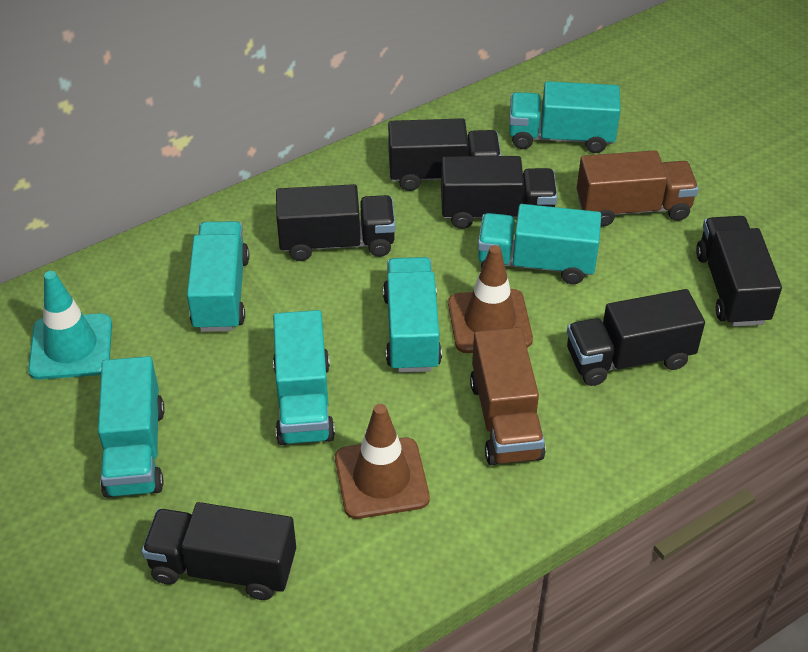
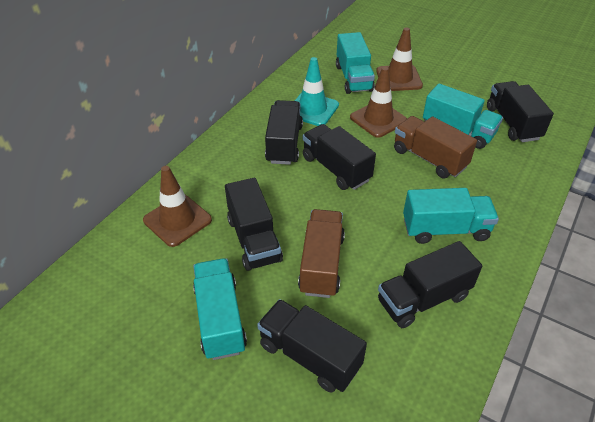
brown traffic cone: 2 -> 3
turquoise truck: 6 -> 4

